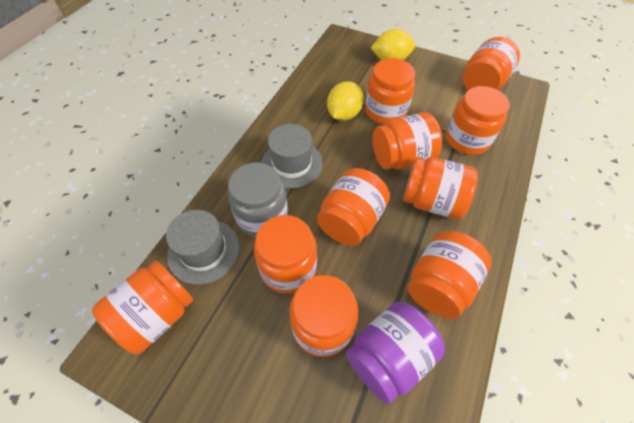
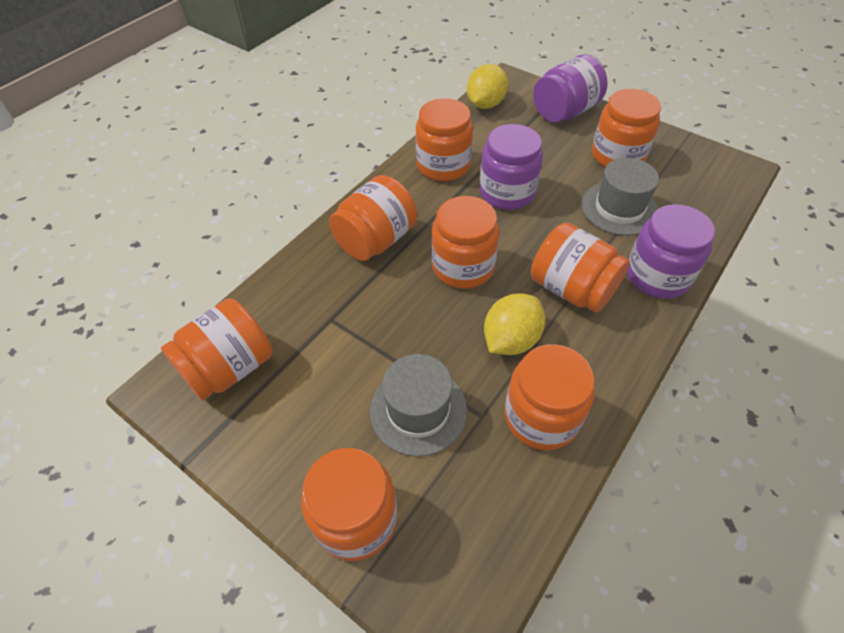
grey jar: 1 -> 0
orange jar: 10 -> 8
purple jar: 1 -> 3

